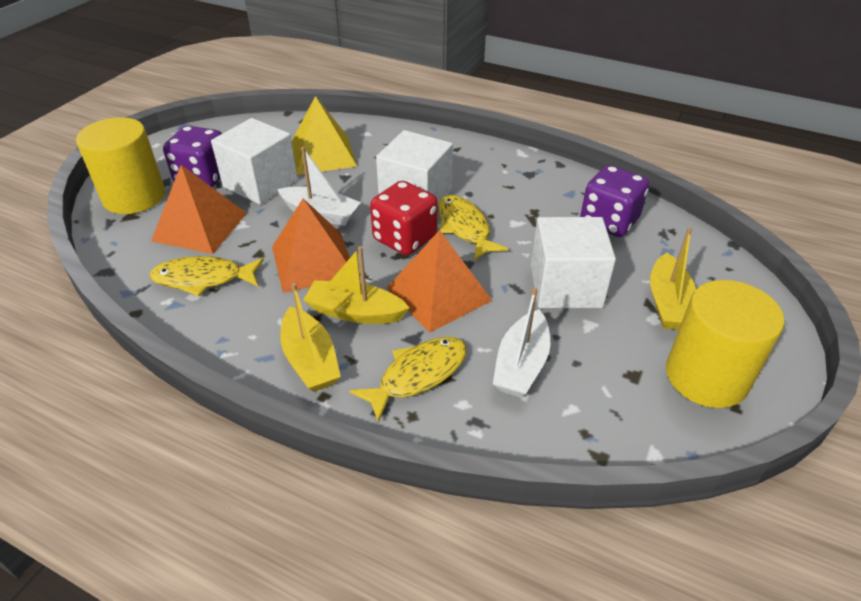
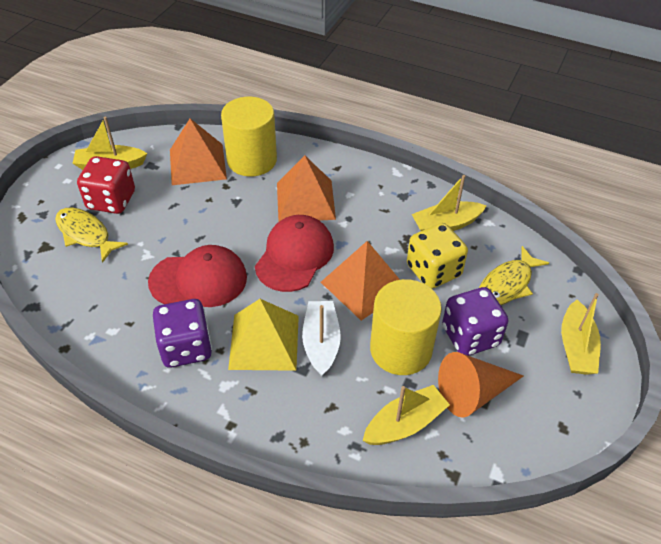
orange cone: 0 -> 1
red cap: 0 -> 2
white boat: 2 -> 1
white cube: 3 -> 0
yellow boat: 3 -> 4
yellow dice: 0 -> 1
yellow fish: 3 -> 2

